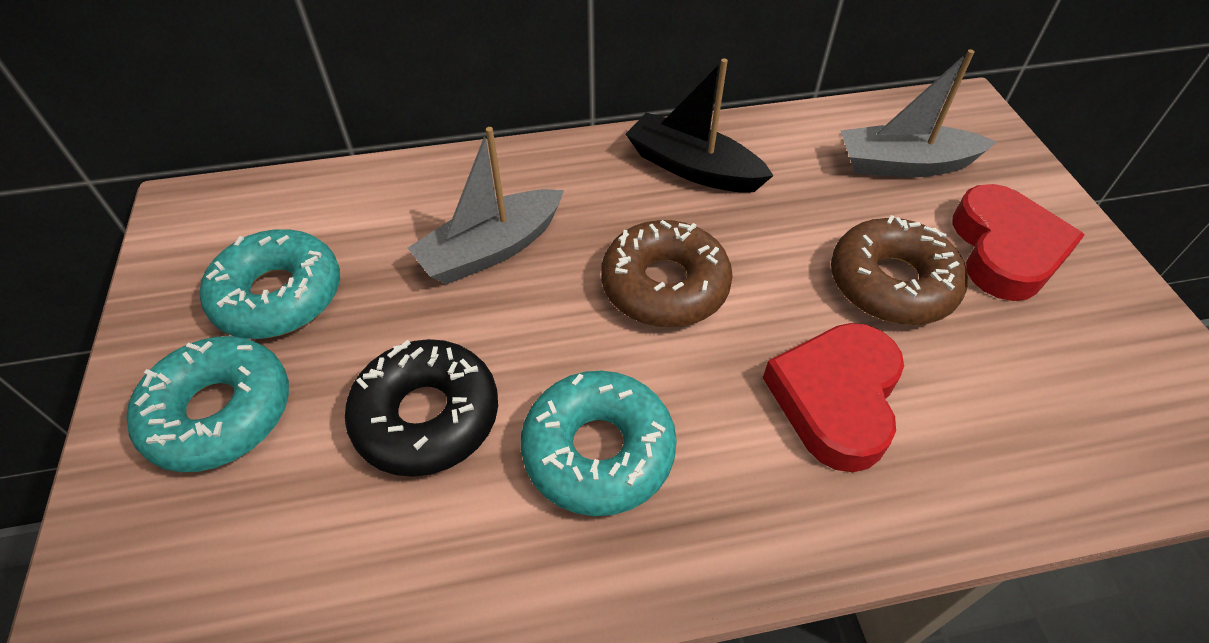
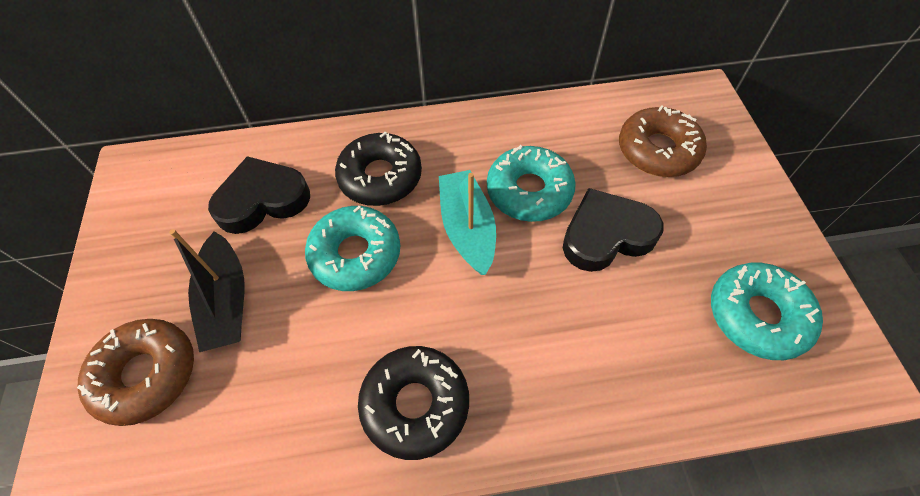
black donut: 1 -> 2
black heart: 0 -> 2
grey boat: 2 -> 0
red heart: 2 -> 0
turquoise boat: 0 -> 1

